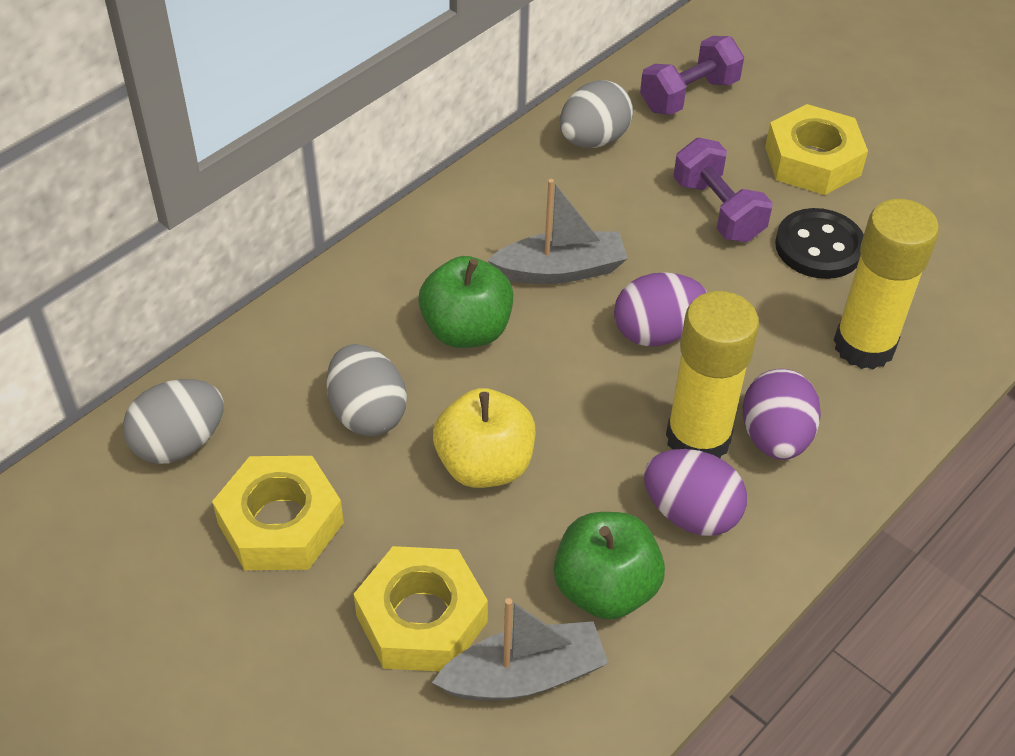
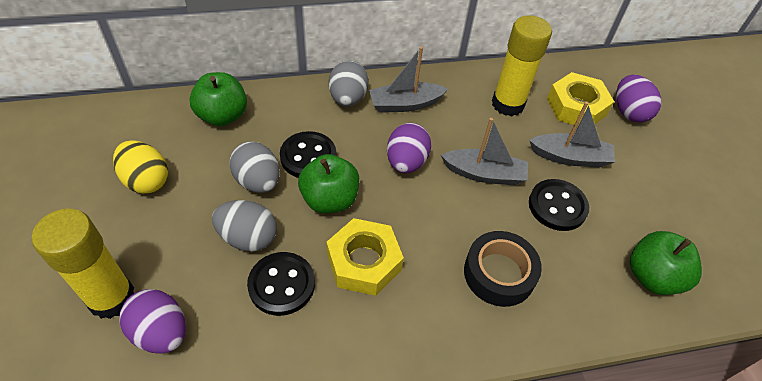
black button: 1 -> 3
black tape: 0 -> 1
green apple: 2 -> 3
grey boat: 2 -> 3
purple dumbbell: 2 -> 0
yellow apple: 1 -> 0
yellow egg: 0 -> 1
yellow nut: 3 -> 2

